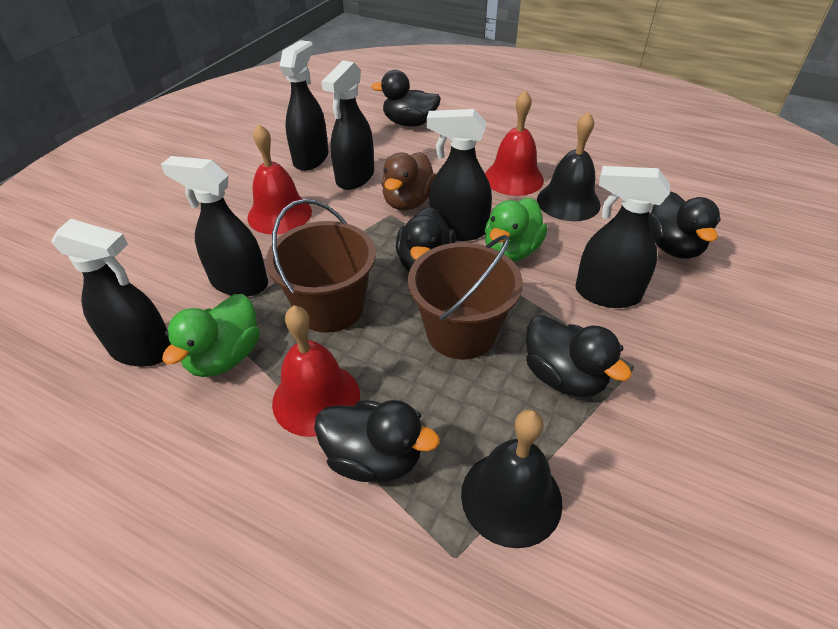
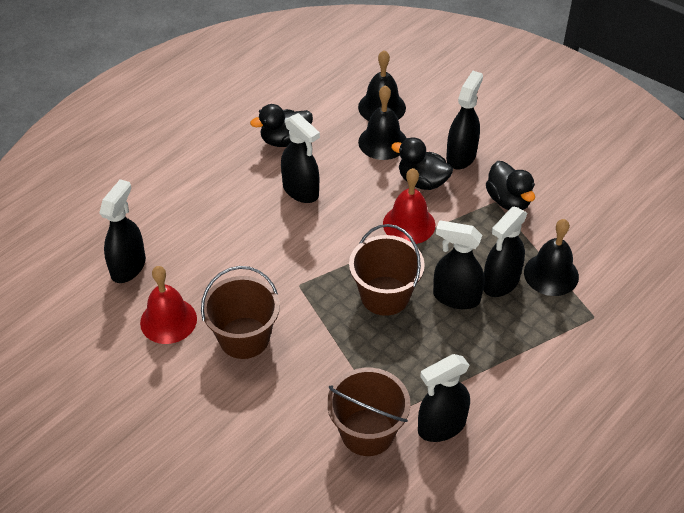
black bell: 2 -> 3
black duck: 5 -> 3
brown bucket: 2 -> 3
brown duck: 1 -> 0
green duck: 2 -> 0
red bell: 3 -> 2

